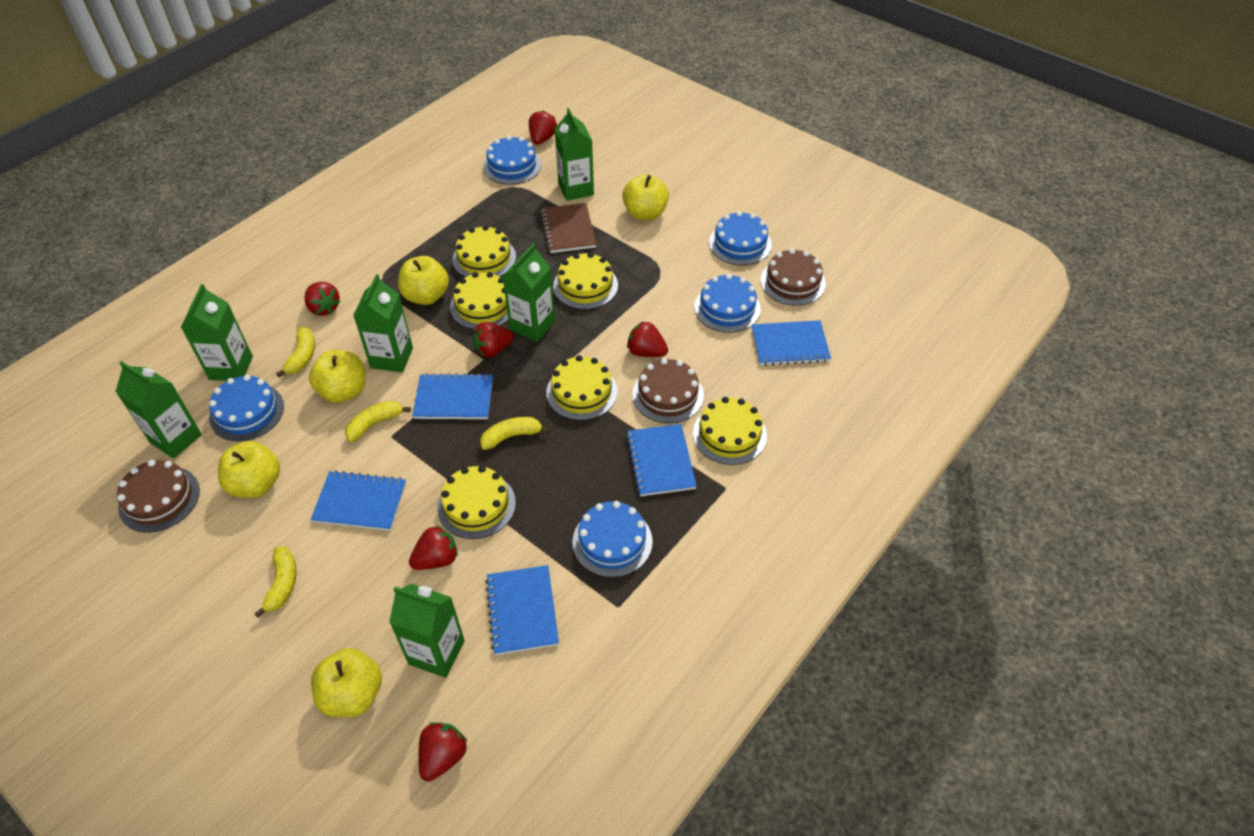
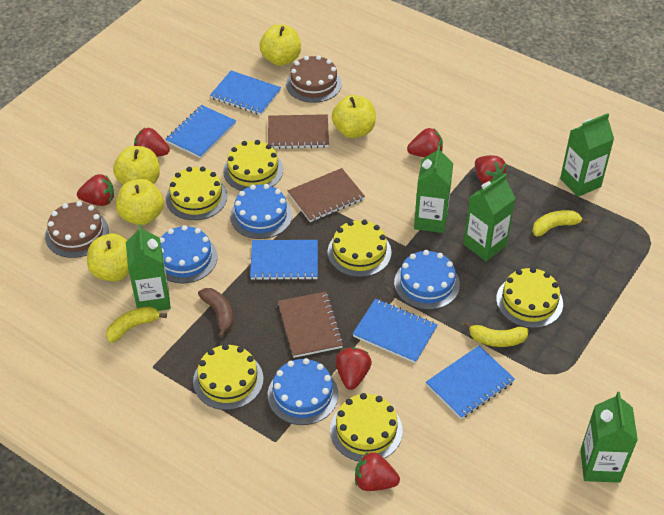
blue cake: 5 -> 4
brown banana: 0 -> 1
brown cake: 3 -> 2
brown notebook: 1 -> 3
green carton: 6 -> 5
yellow banana: 4 -> 3

